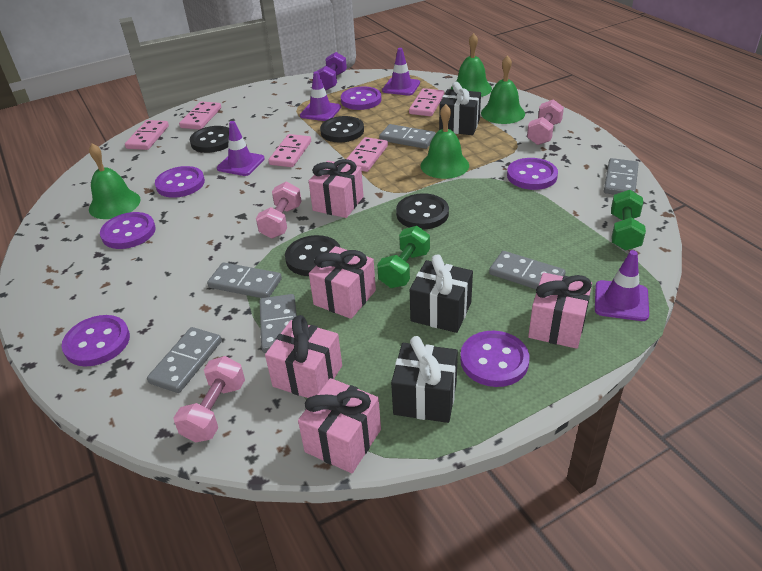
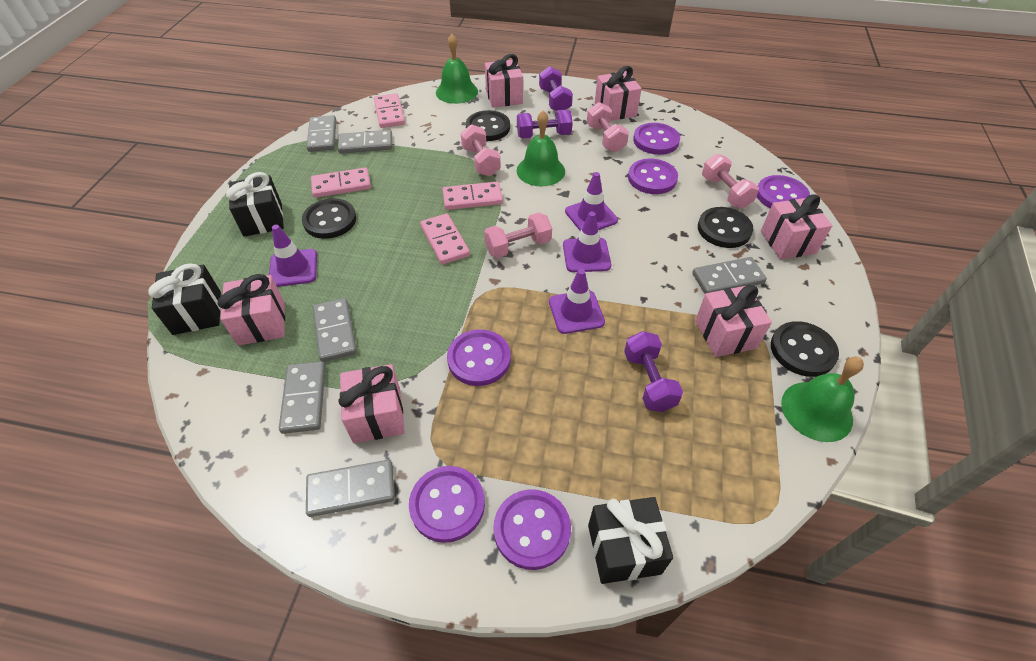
green bell: 4 -> 3
green dumbbell: 2 -> 0
pink domino: 5 -> 4
pink dumbbell: 3 -> 4
pink gift: 5 -> 6
purple dumbbell: 1 -> 3

